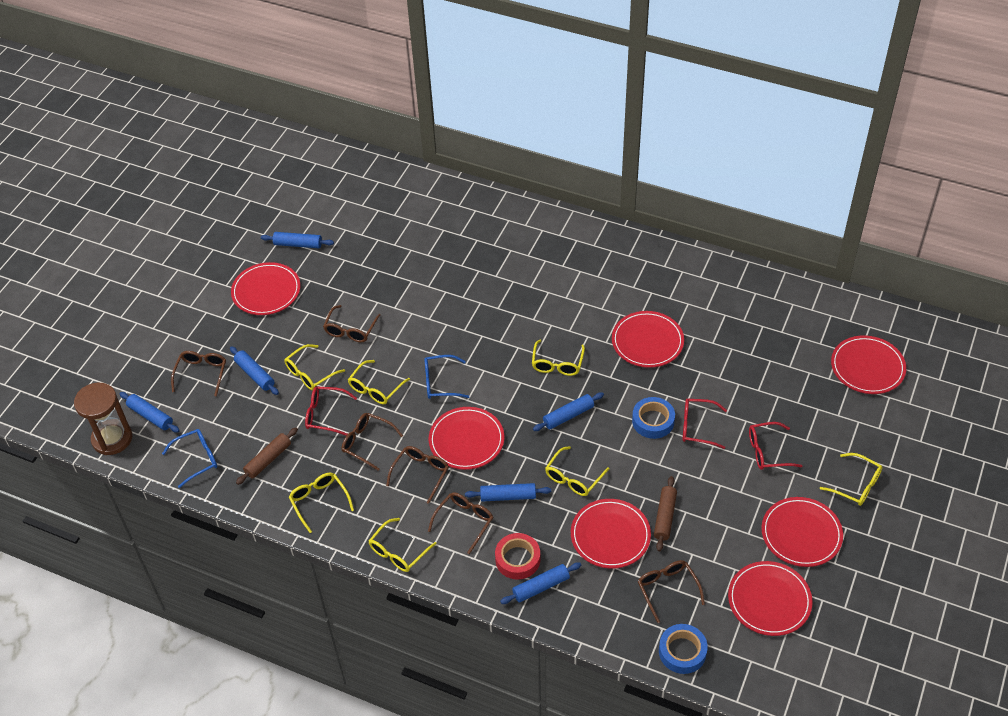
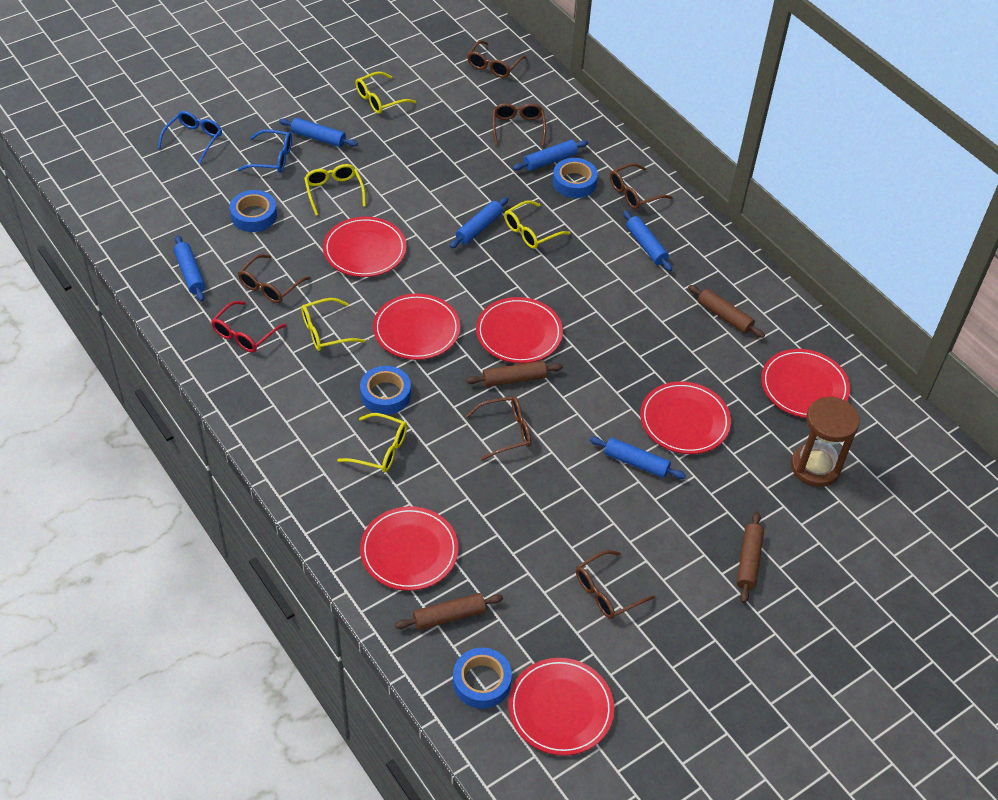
blue tape: 2 -> 4
brown rolling pin: 2 -> 4
red glasses: 3 -> 1
red tape: 1 -> 0
yellow glasses: 7 -> 5

